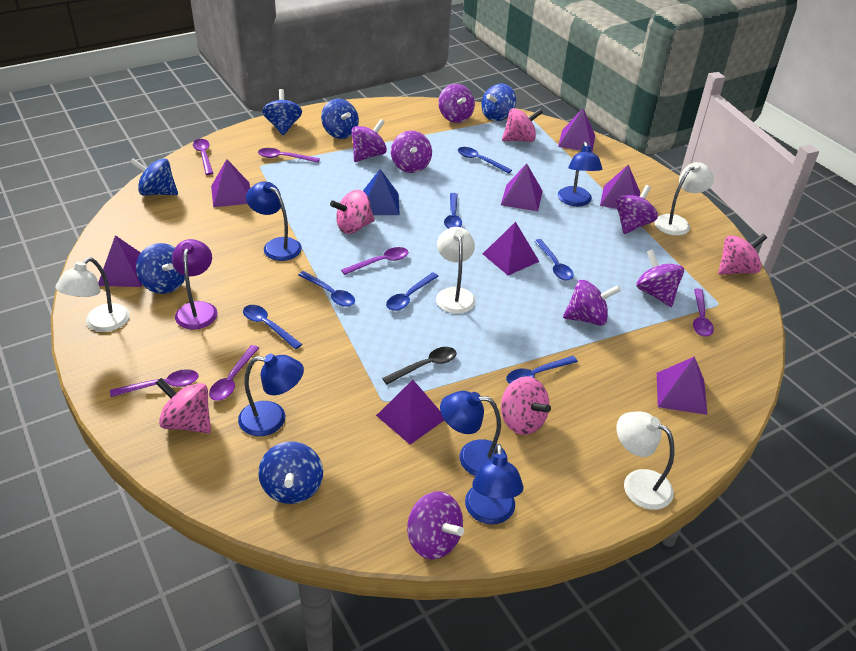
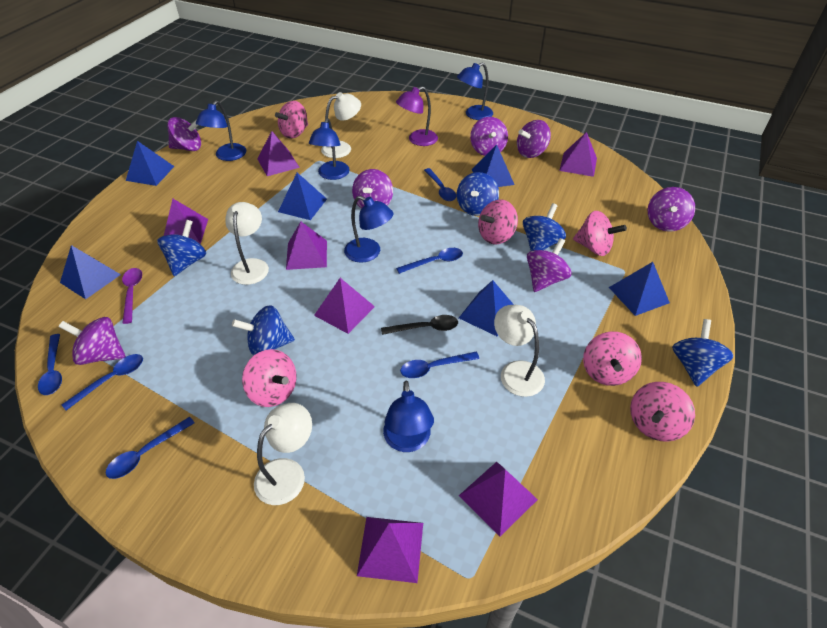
blue pyramid: 1 -> 6
blue spinning top: 6 -> 5
blue spoon: 7 -> 6
pink spinning top: 5 -> 6
purple pyramid: 8 -> 7
purple spoon: 6 -> 1

